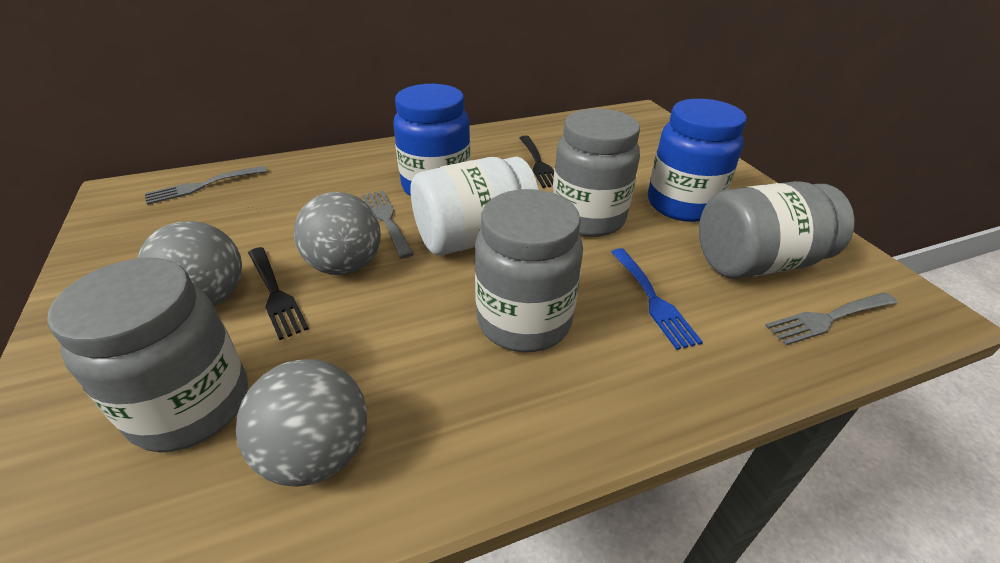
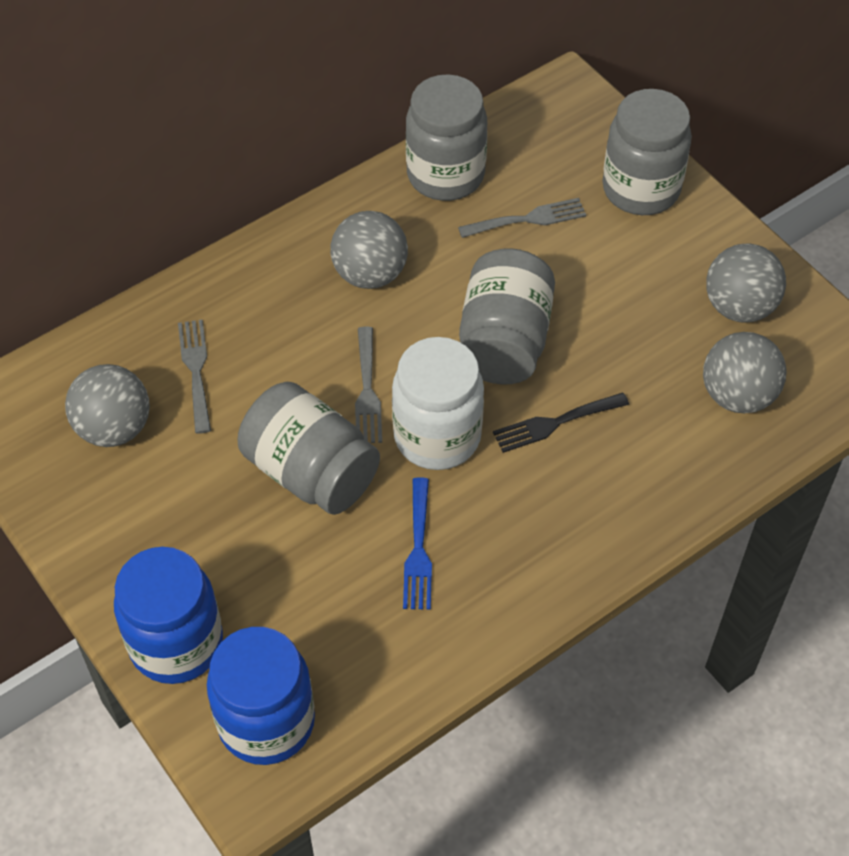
black fork: 2 -> 1
grey ball: 3 -> 4

